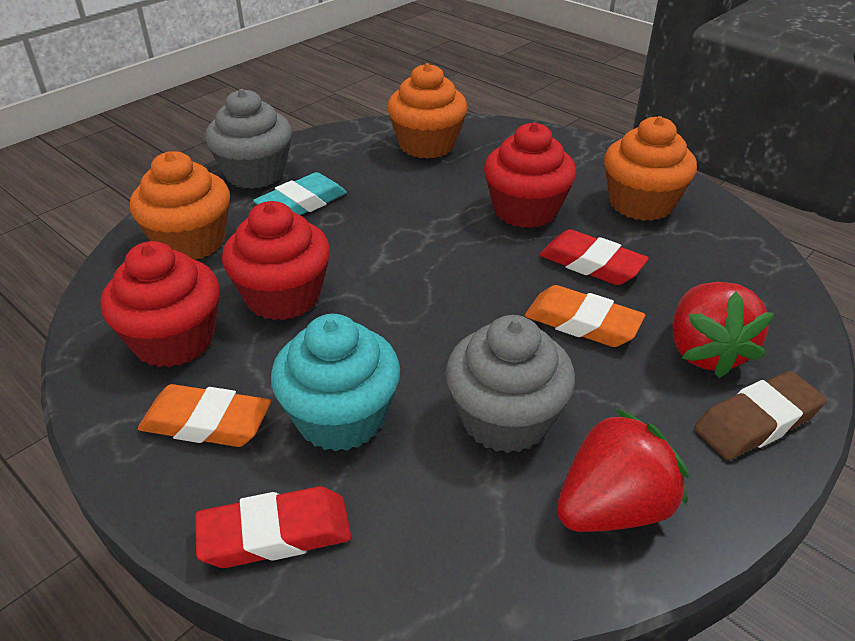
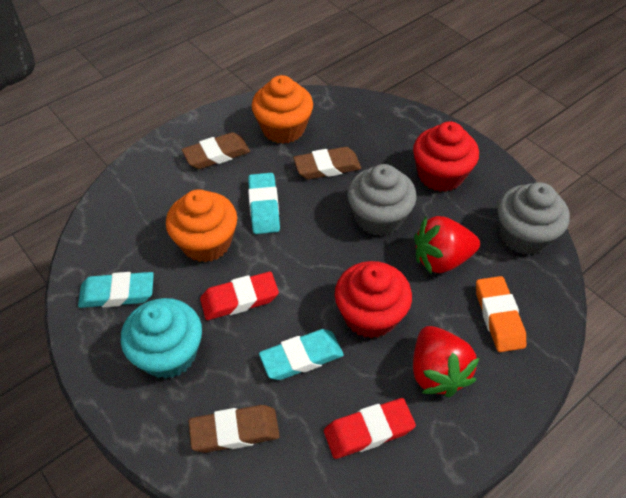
brown eraser: 1 -> 3
orange cupcake: 3 -> 2
orange eraser: 2 -> 1
red cupcake: 3 -> 2
turquoise eraser: 1 -> 3

